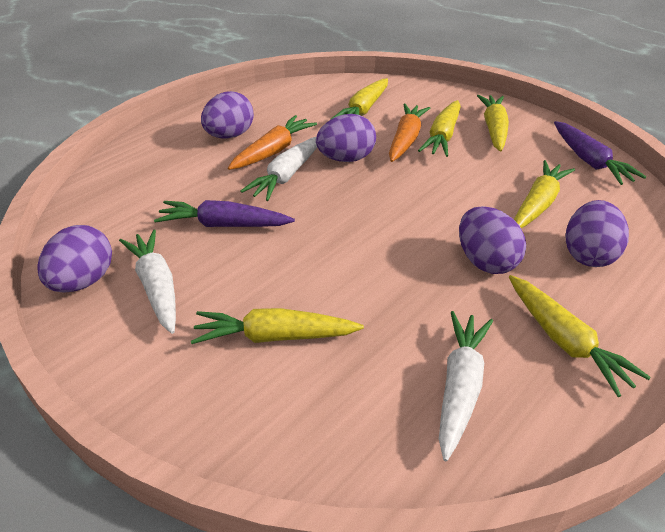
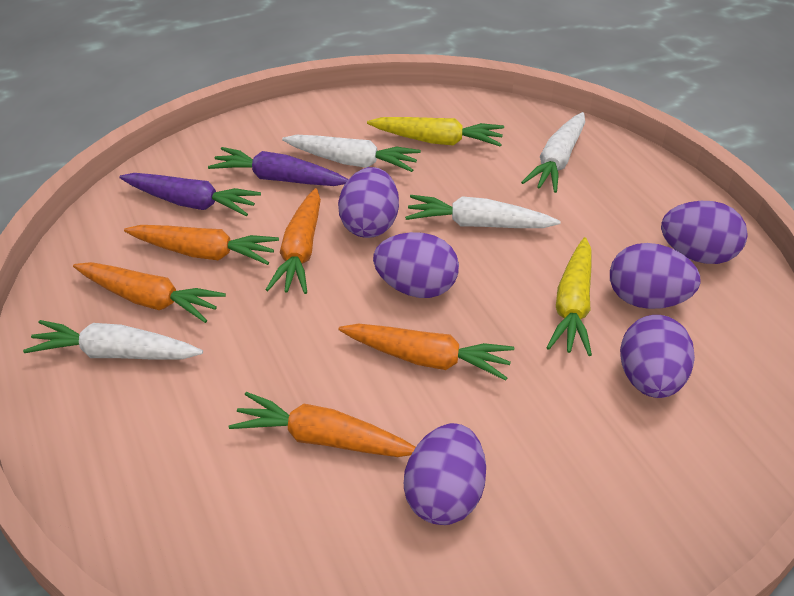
orange carrot: 2 -> 5
purple egg: 5 -> 6
white carrot: 3 -> 4
yellow carrot: 6 -> 2

